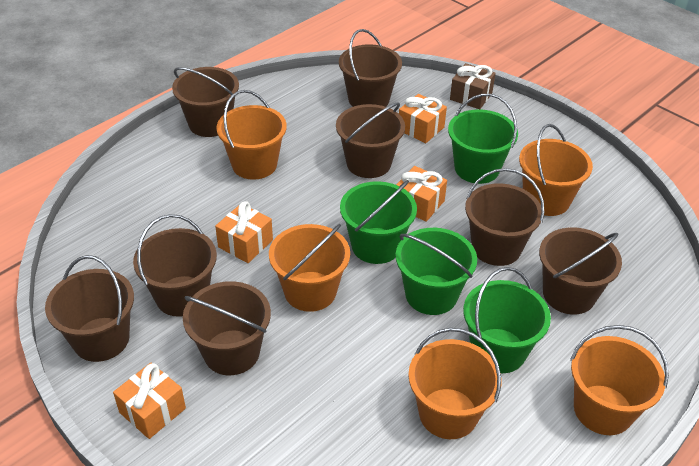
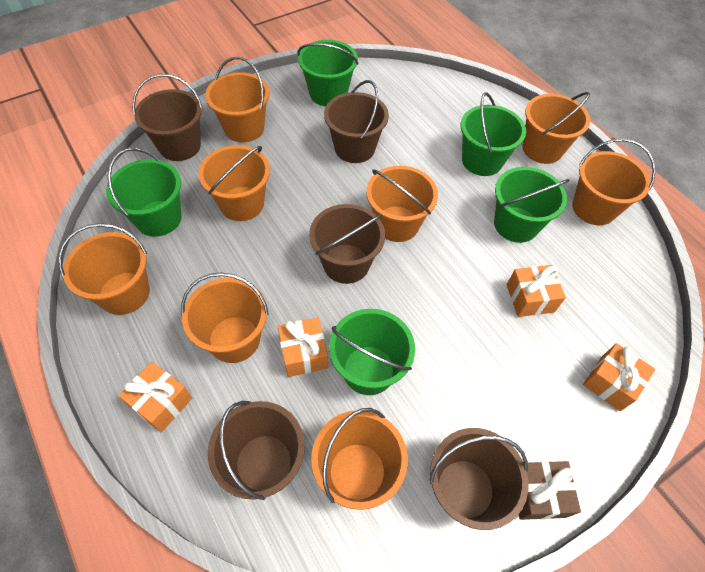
brown bucket: 8 -> 5
green bucket: 4 -> 5
orange bucket: 5 -> 8

